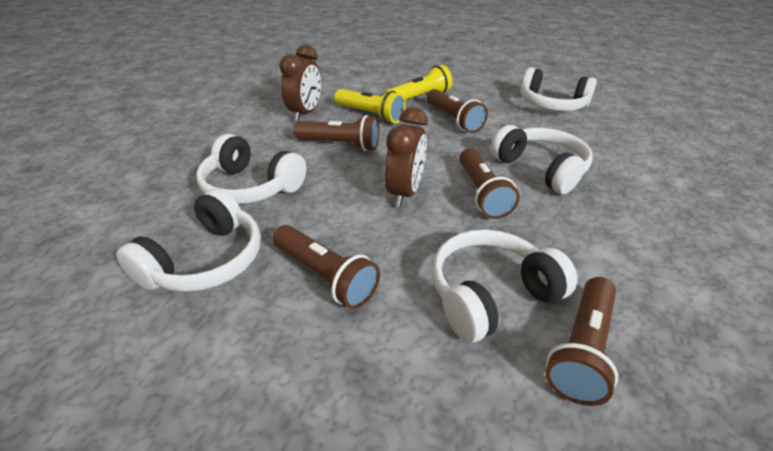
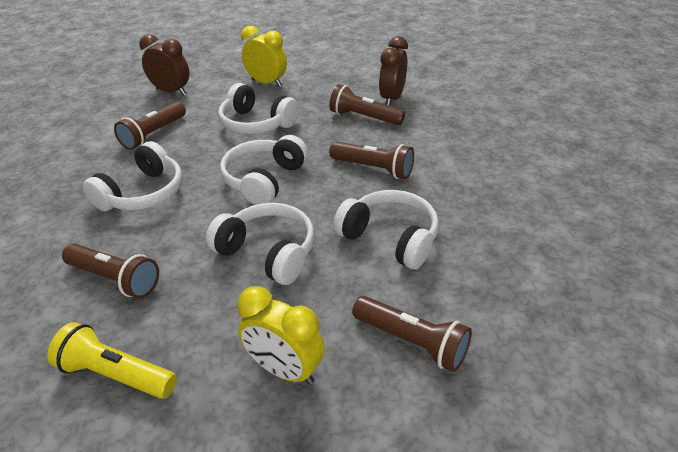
yellow clock: 0 -> 2
yellow flashlight: 2 -> 1

